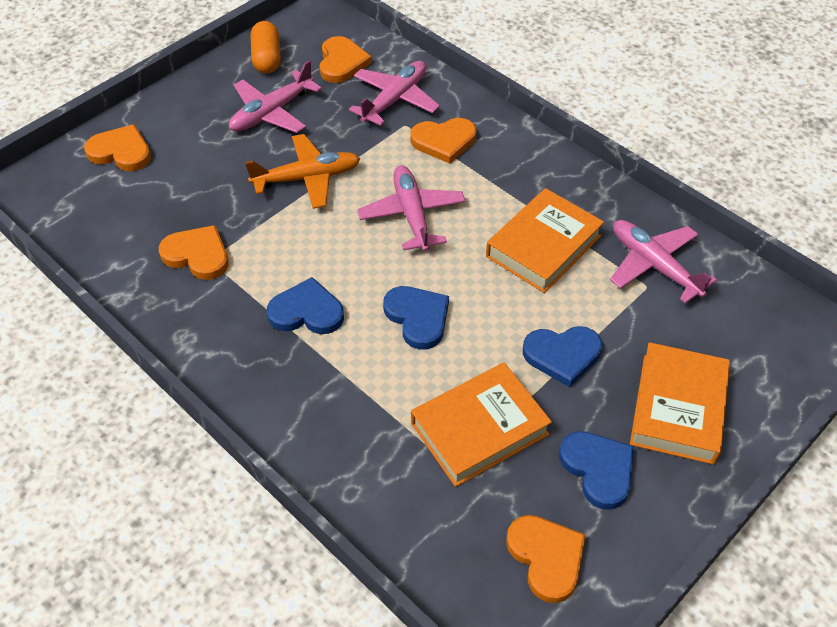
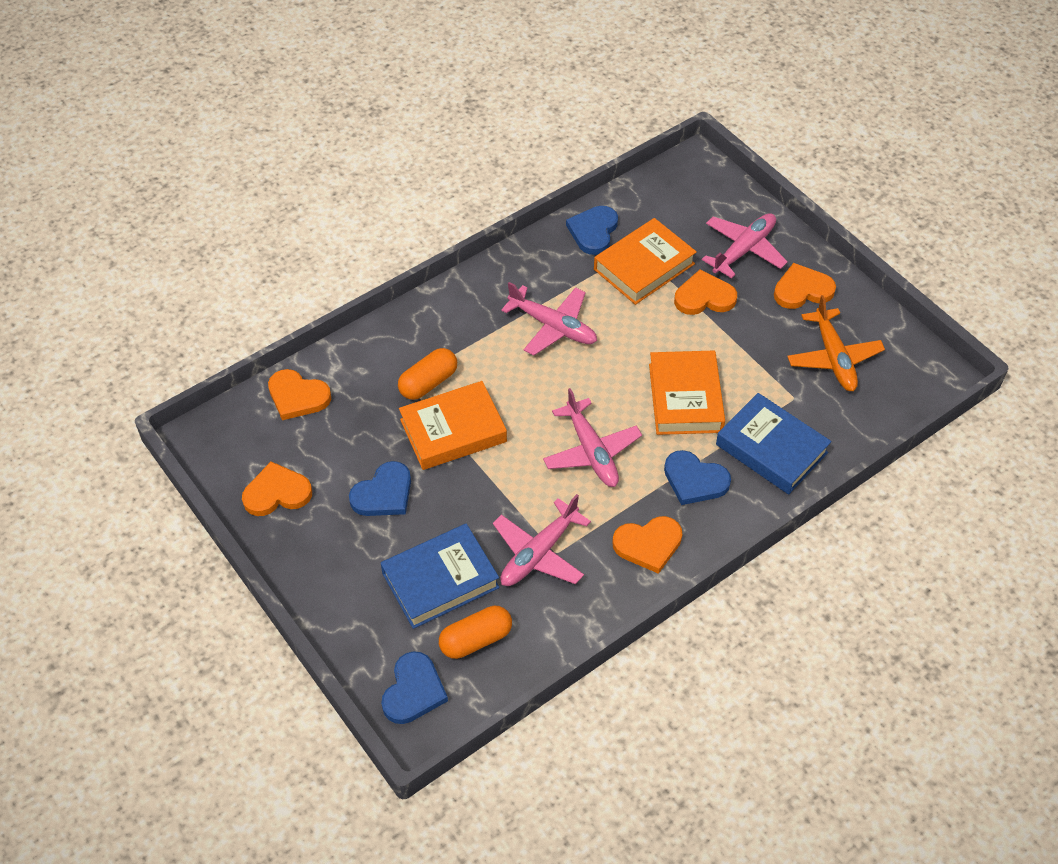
blue book: 0 -> 2
orange capsule: 1 -> 2

